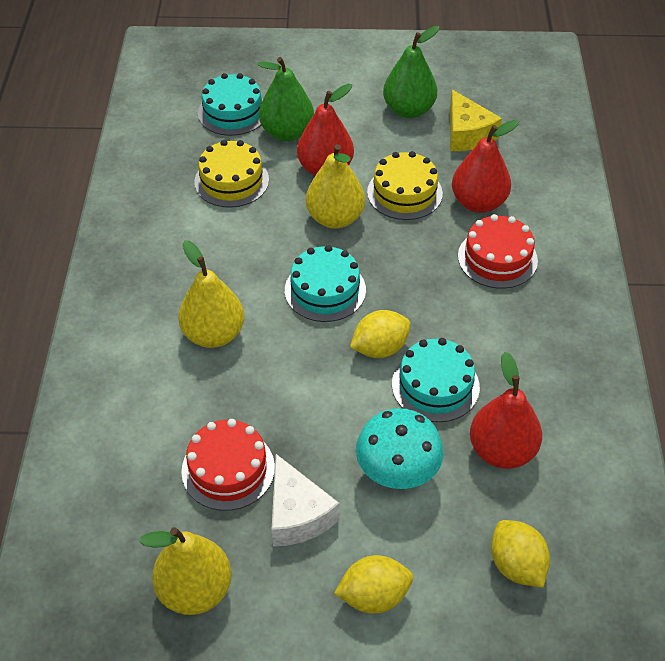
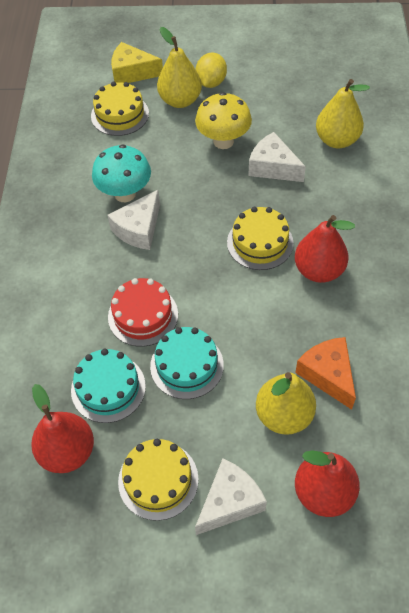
green pear: 2 -> 0
orange cheese: 0 -> 1
red cake: 2 -> 1
turquoise cake: 3 -> 2
white cheese: 1 -> 3
yellow cake: 2 -> 3
yellow lemon: 3 -> 1
yellow mushroom: 0 -> 1

